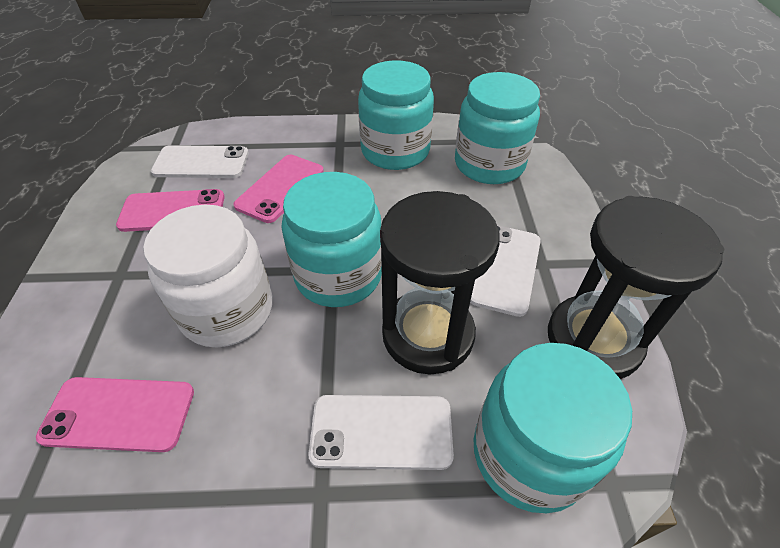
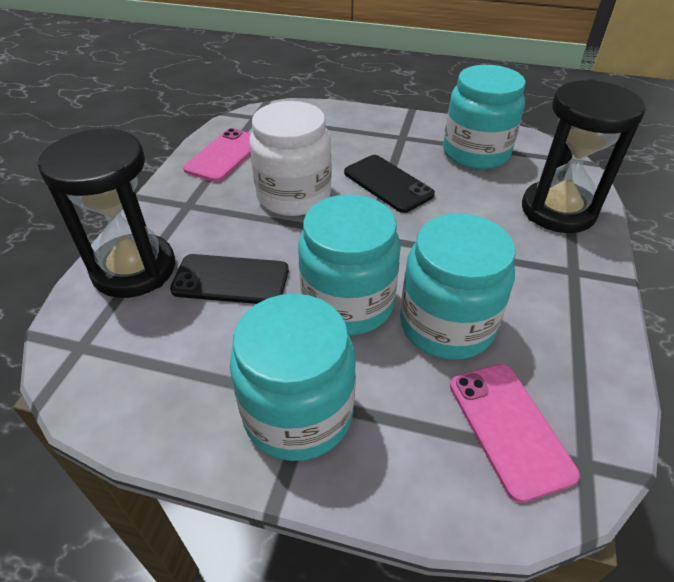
black phone: 0 -> 2
pink phone: 3 -> 2
white phone: 3 -> 0

